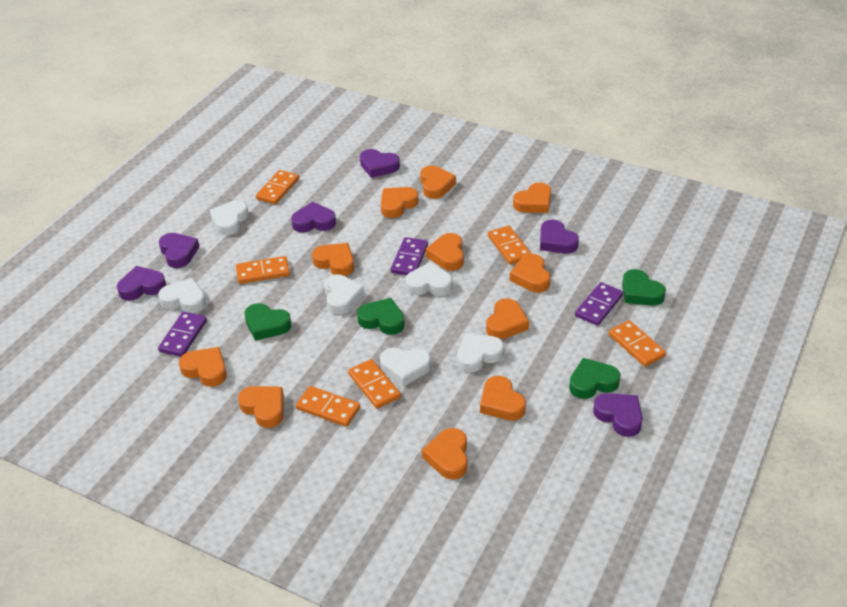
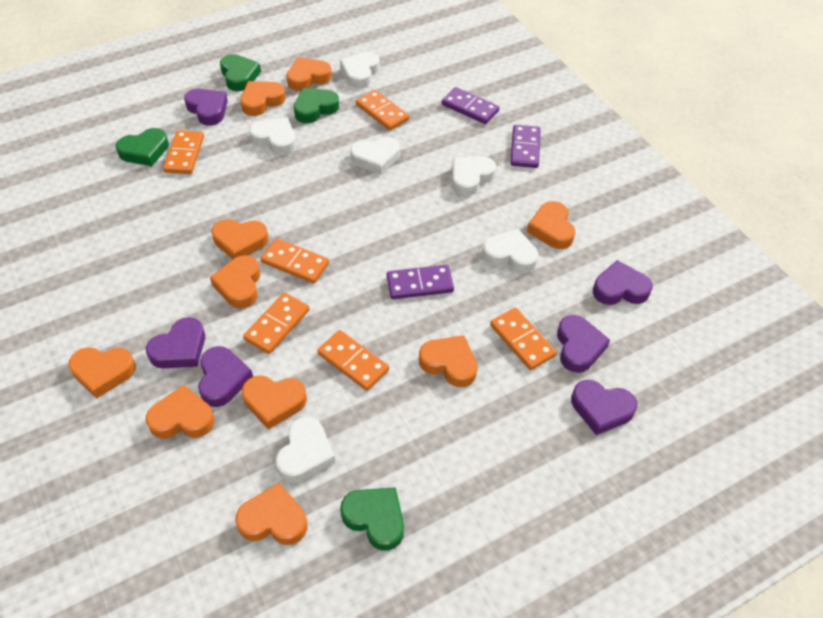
orange heart: 11 -> 10

